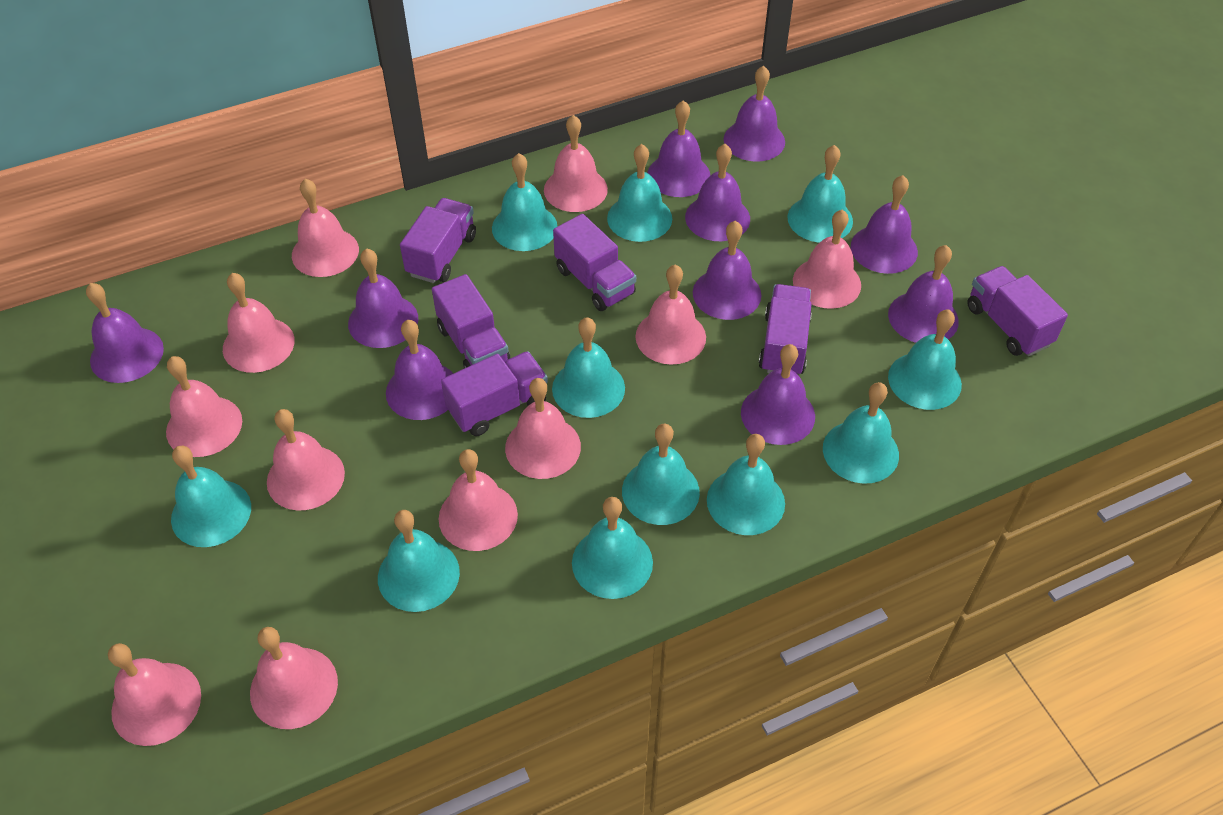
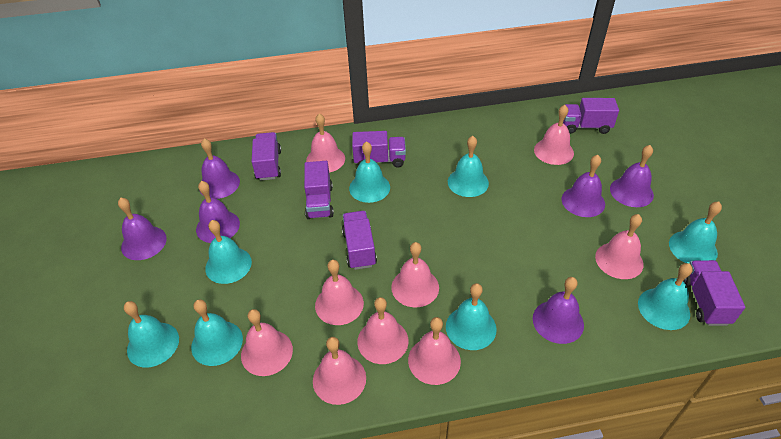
pink bell: 11 -> 9
purple bell: 10 -> 6
turquoise bell: 11 -> 8

